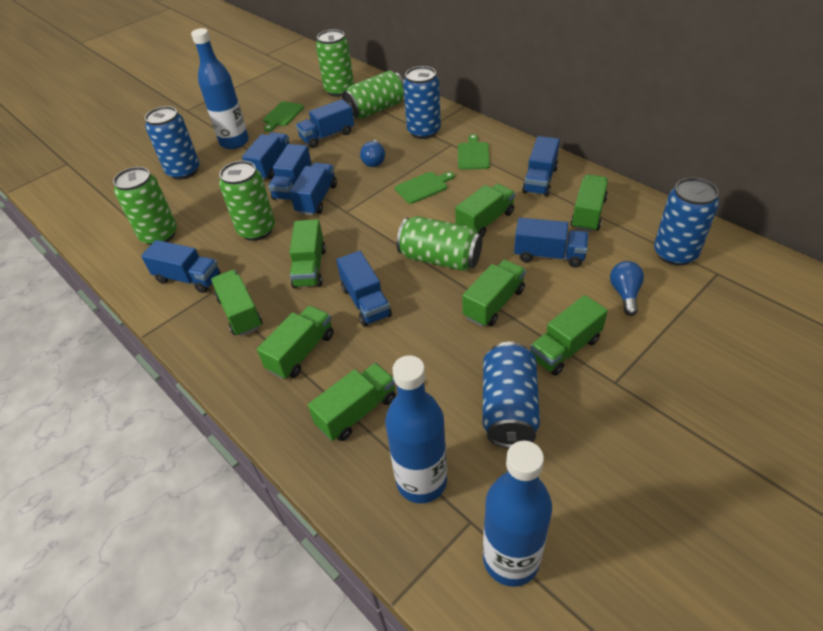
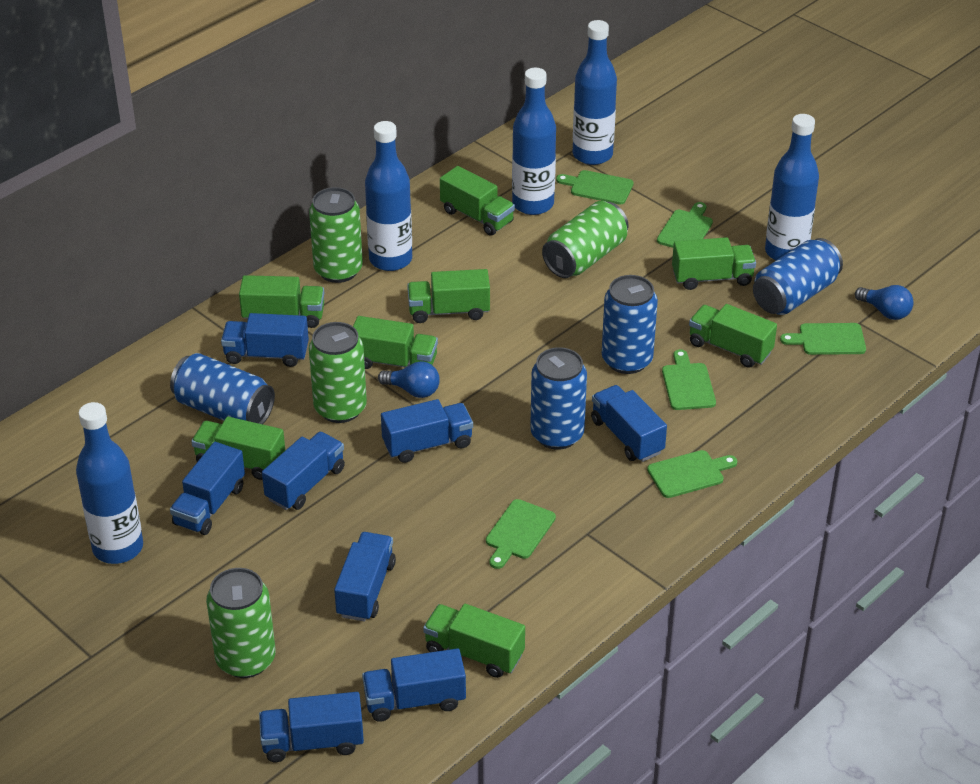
blue bottle: 3 -> 5
green can: 5 -> 4
green cutting board: 3 -> 6

